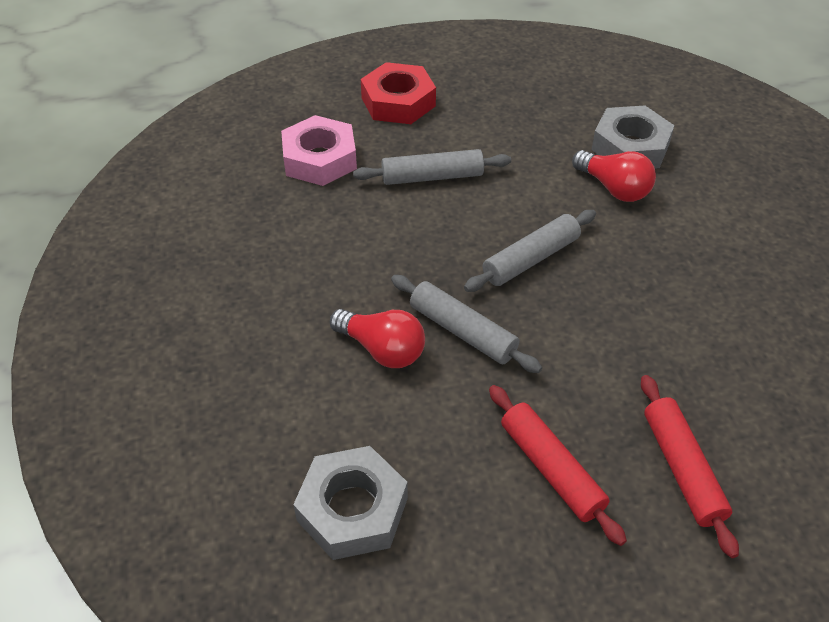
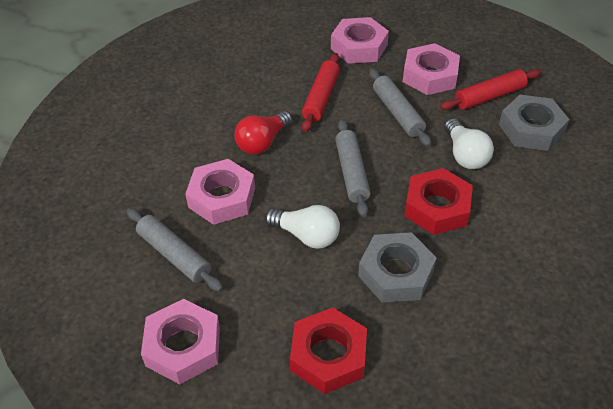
pink nut: 1 -> 4
red light bulb: 2 -> 1
red nut: 1 -> 2
white light bulb: 0 -> 2

